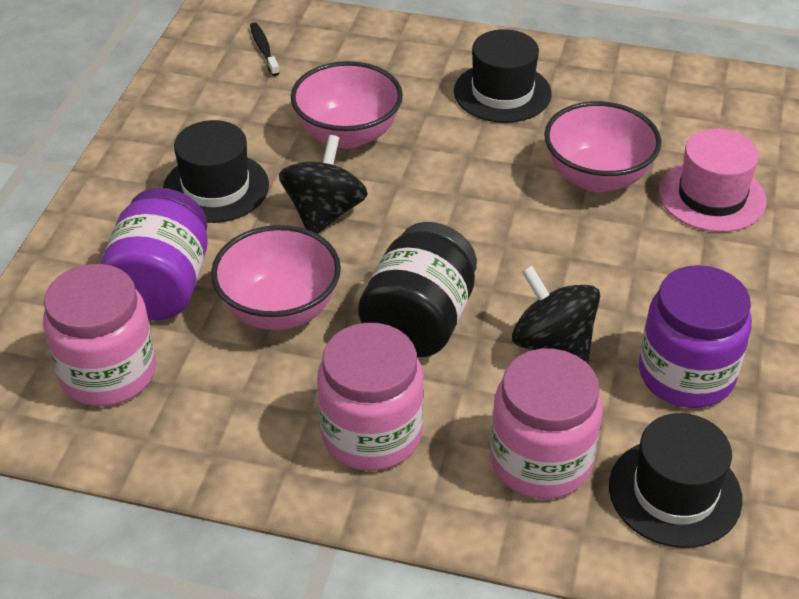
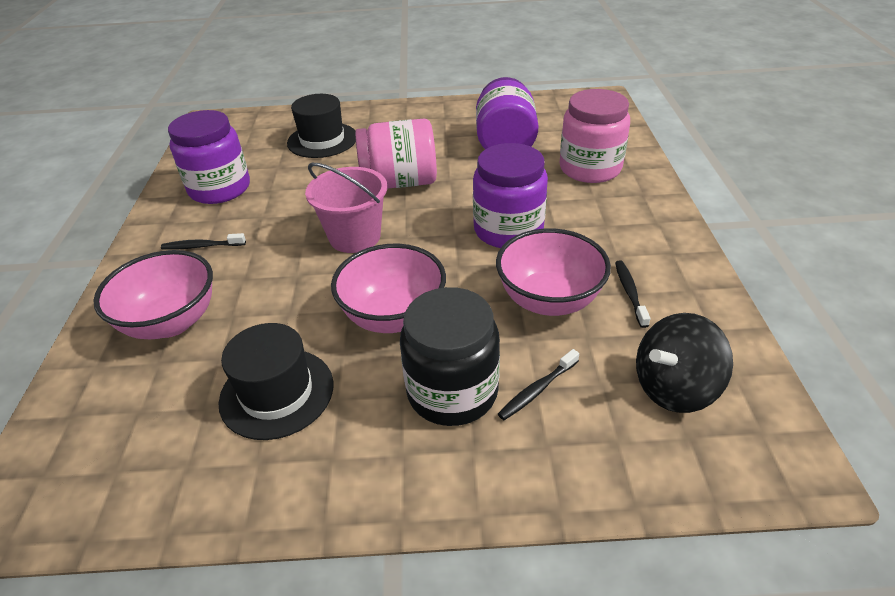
black hat: 3 -> 2
black spinning top: 2 -> 1
black toothbrush: 1 -> 3
pink bucket: 0 -> 1
pink hat: 1 -> 0
pink jar: 3 -> 2
purple jar: 2 -> 3

